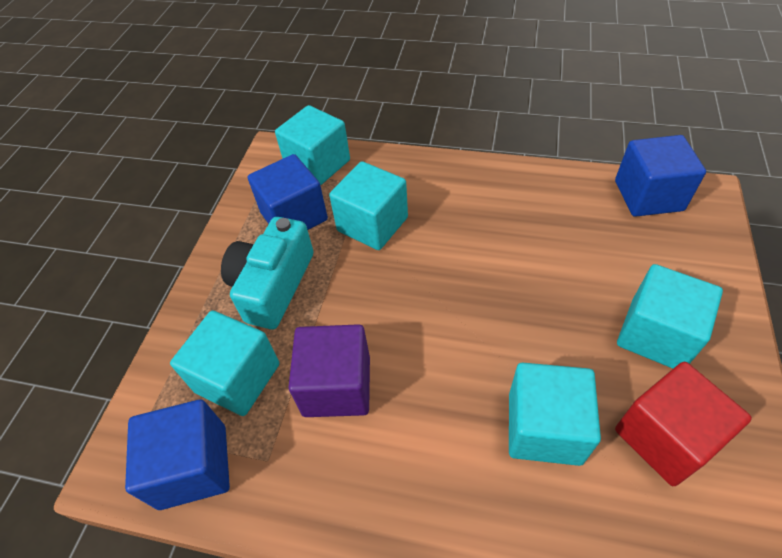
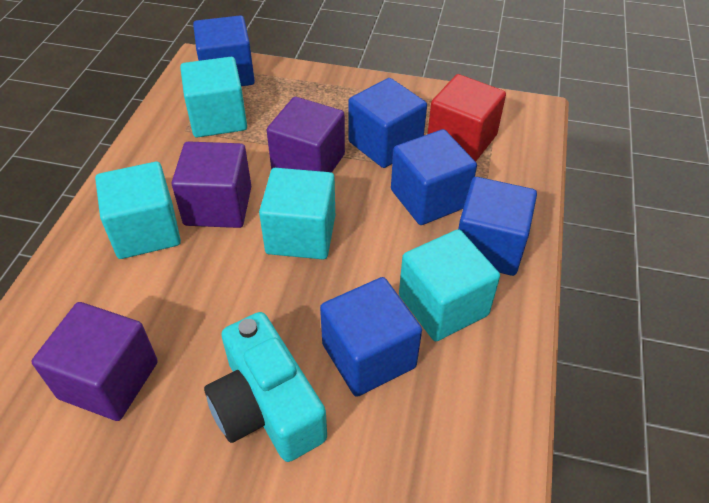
blue cube: 3 -> 5
purple cube: 1 -> 3
turquoise cube: 5 -> 4

